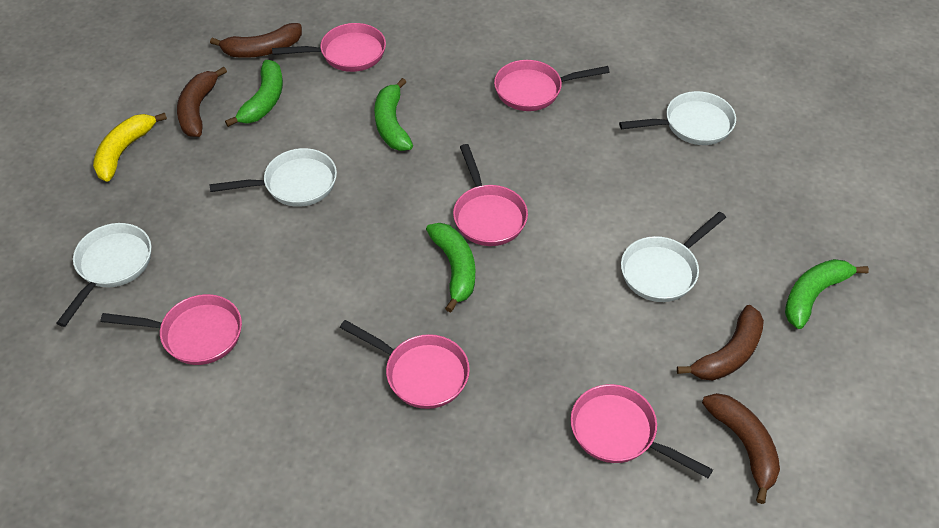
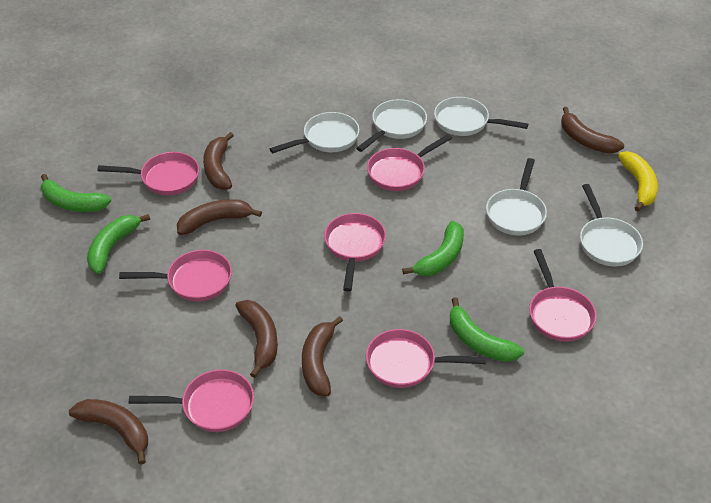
brown banana: 4 -> 6
pink pan: 6 -> 7
white pan: 4 -> 5

